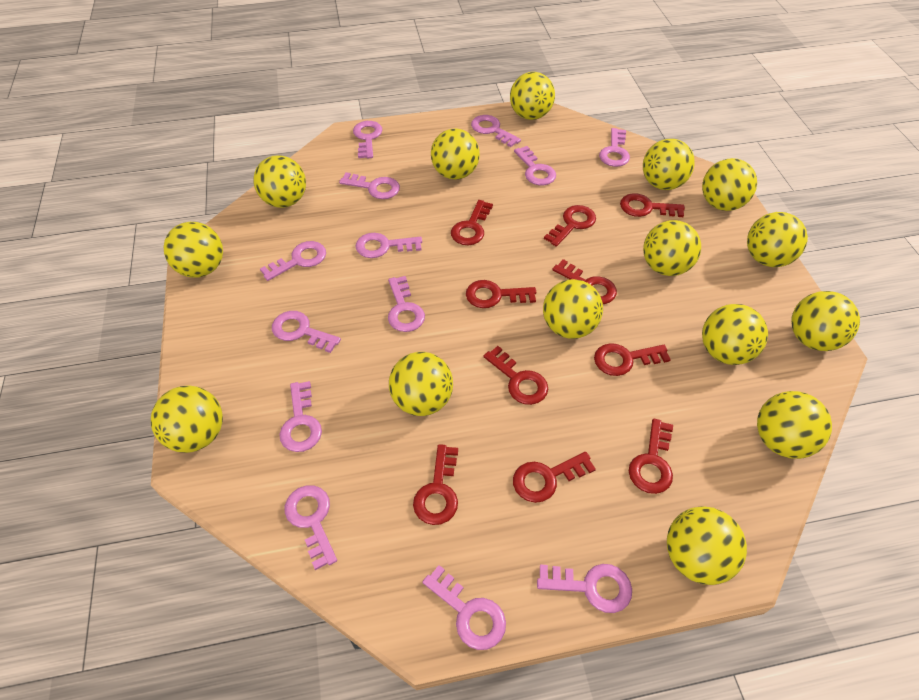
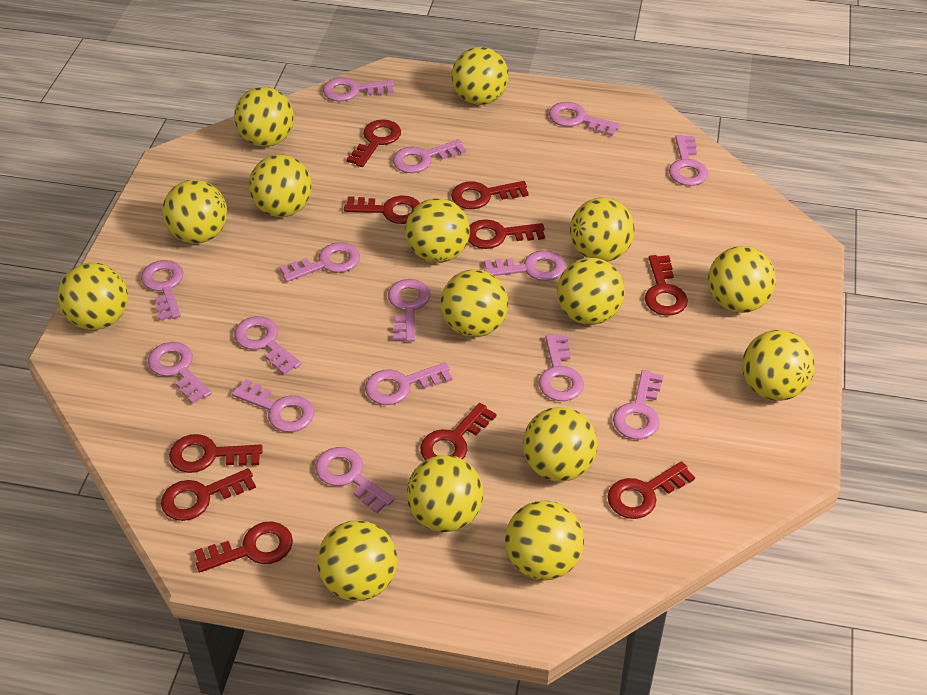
pink key: 13 -> 15

